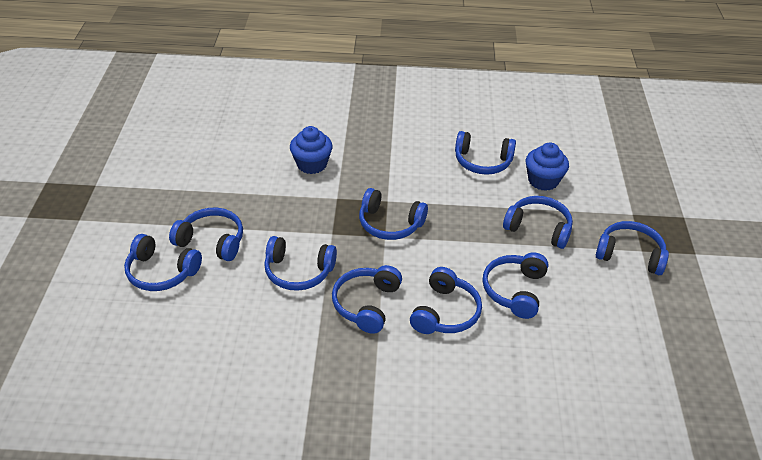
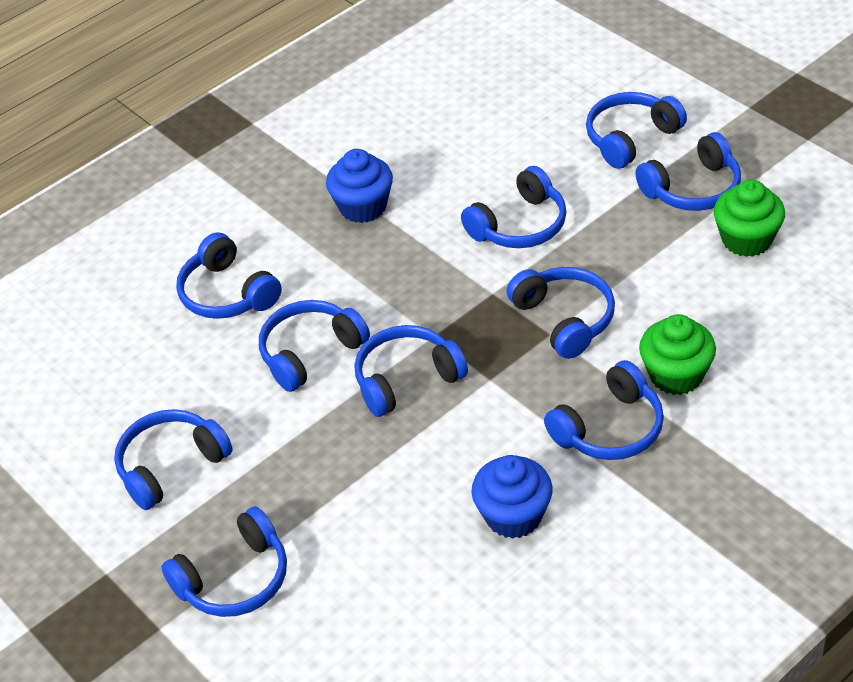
green cupcake: 0 -> 2

